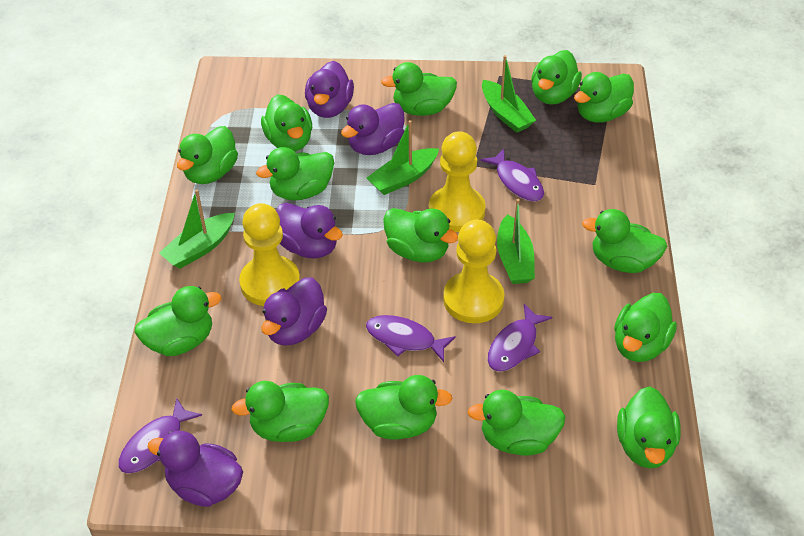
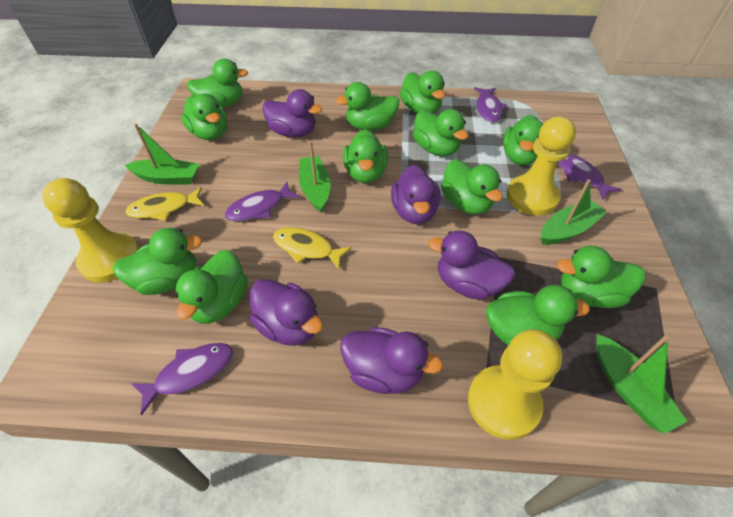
green duck: 14 -> 12
yellow fish: 0 -> 2

